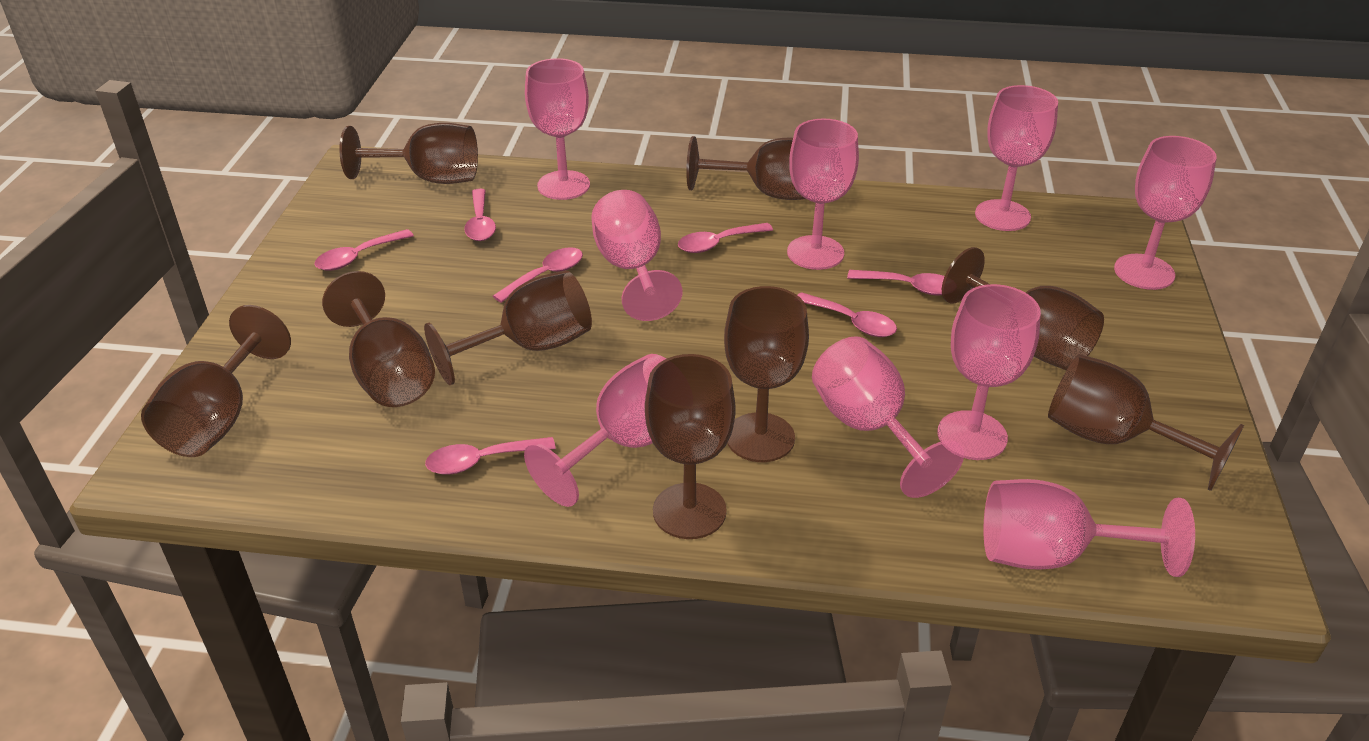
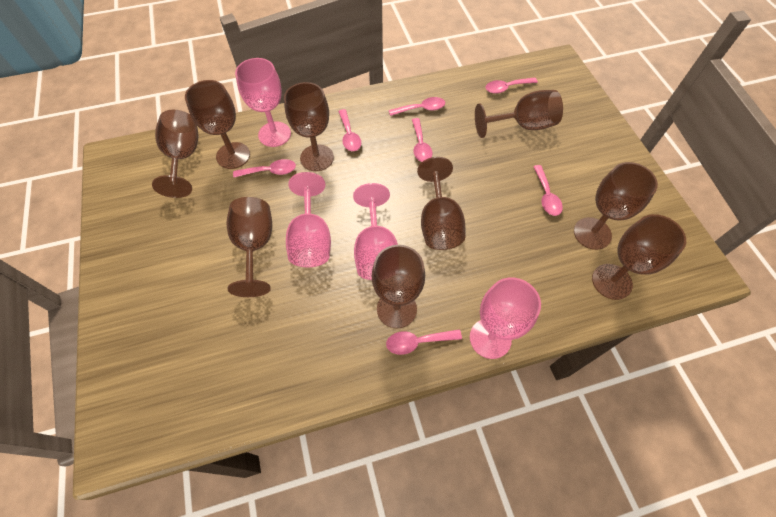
pink goblet: 9 -> 4

